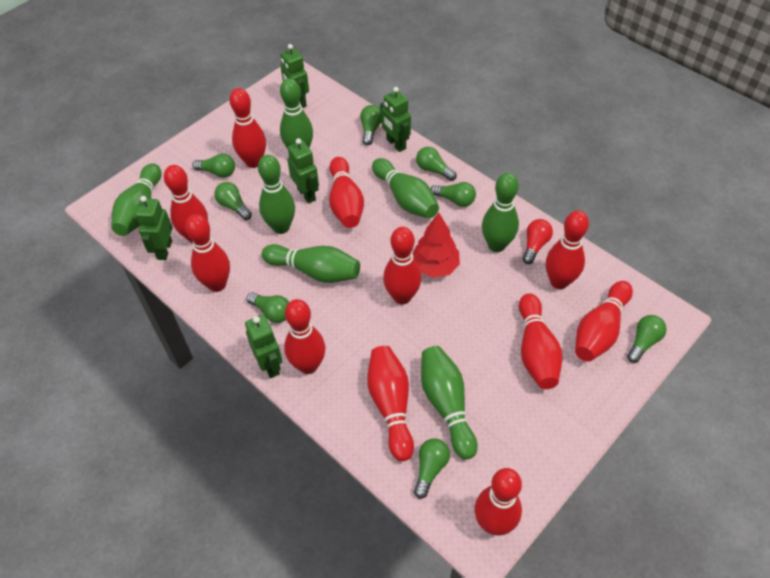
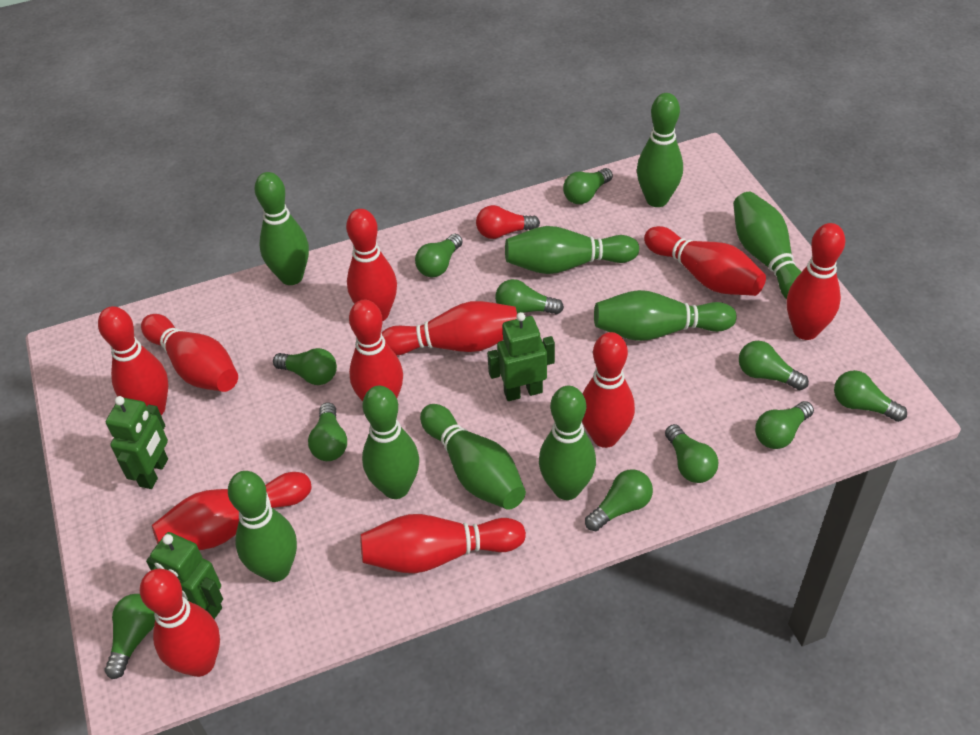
green bowling pin: 7 -> 9
green light bulb: 8 -> 11
green robot: 5 -> 3
red tree: 1 -> 0

